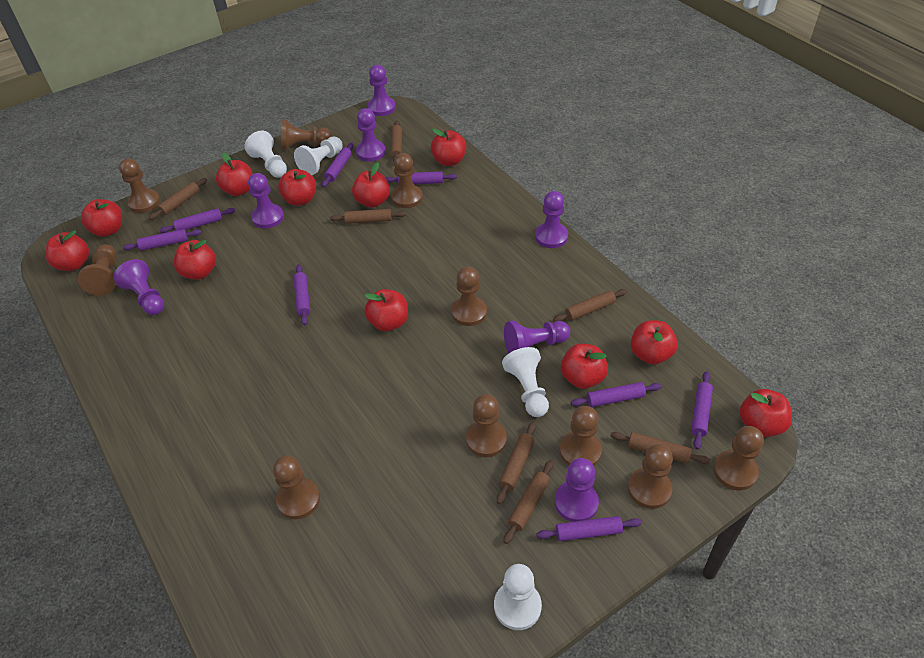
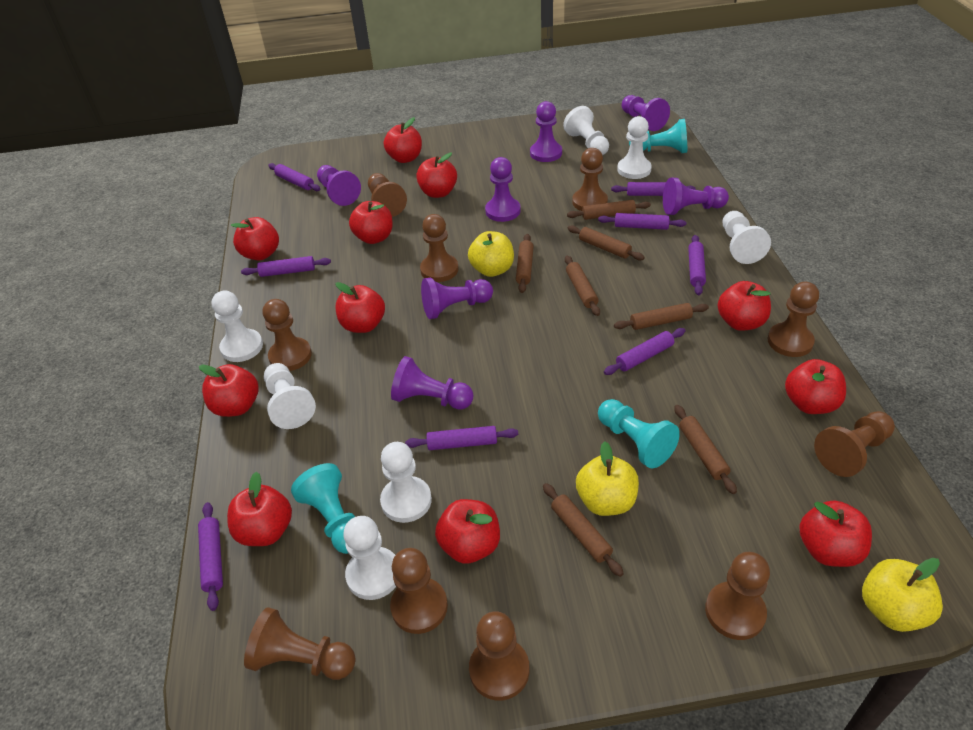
turquoise pawn: 0 -> 3
white pawn: 4 -> 7
yellow apple: 0 -> 3

